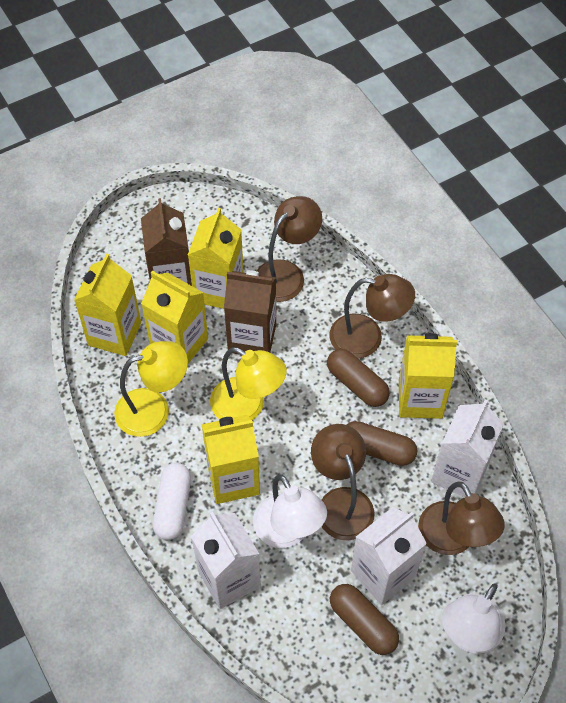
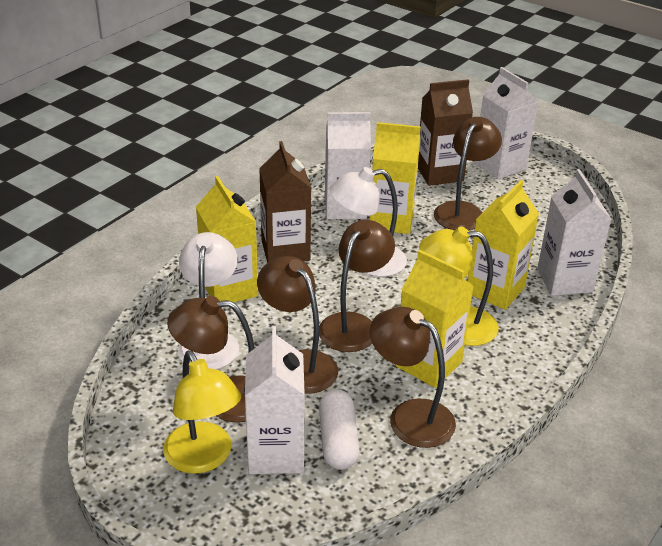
brown capsule: 3 -> 0
brown lamp: 4 -> 5
white carton: 3 -> 4
yellow carton: 5 -> 4

